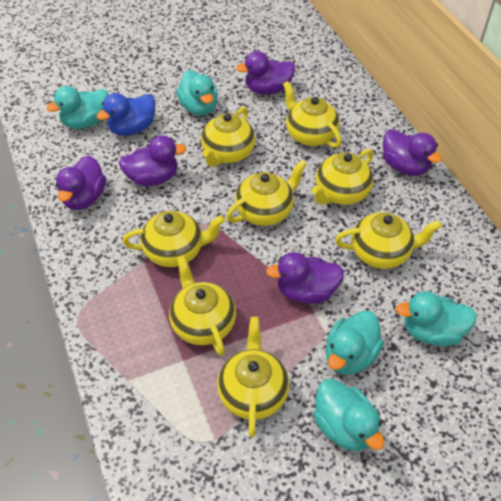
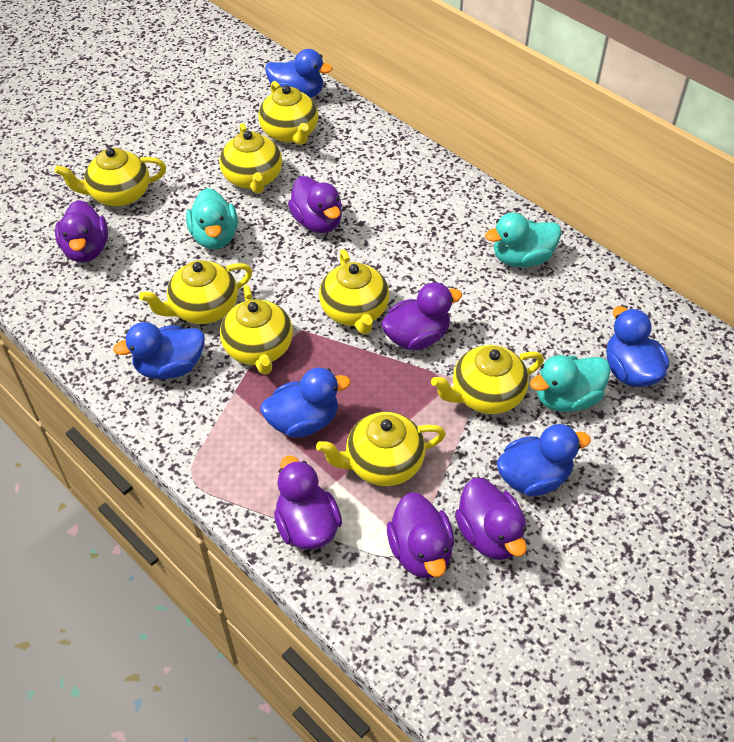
blue duck: 1 -> 5
purple duck: 5 -> 6
turquoise duck: 5 -> 3

